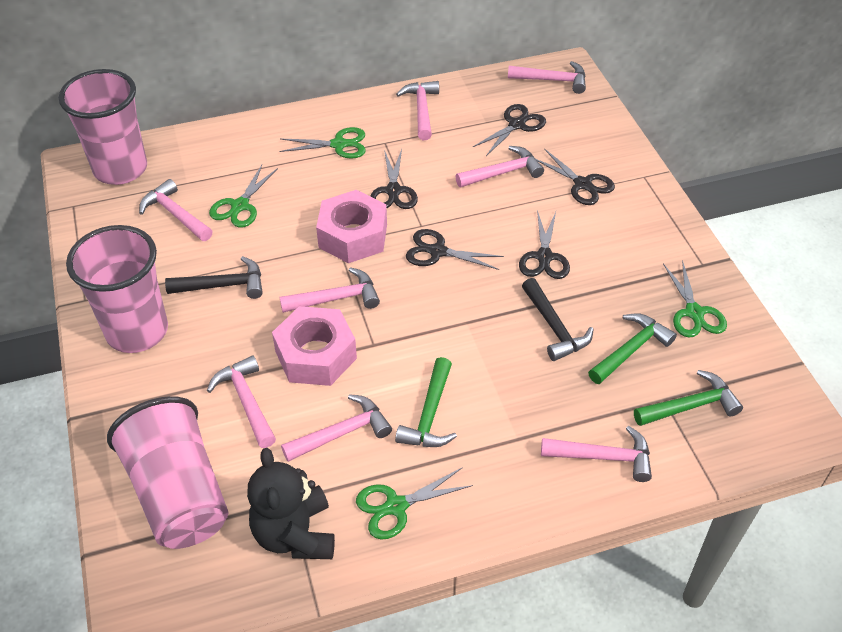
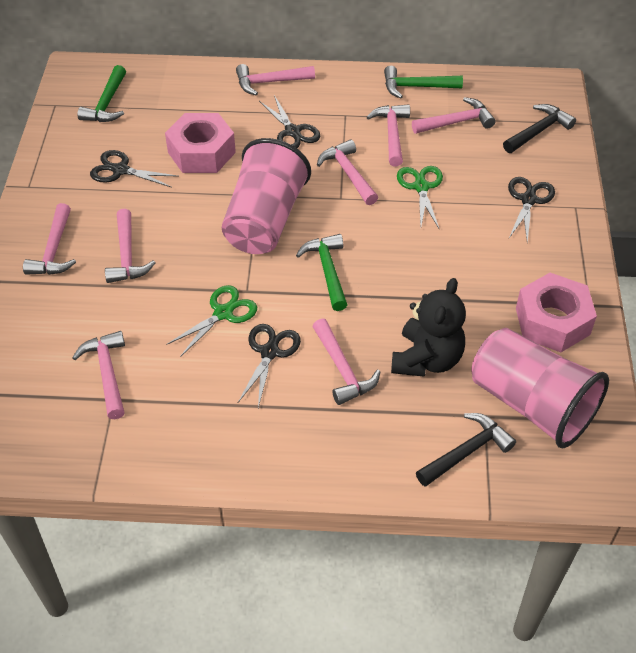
black scissors: 5 -> 4
green scissors: 4 -> 2
pink cup: 3 -> 2

